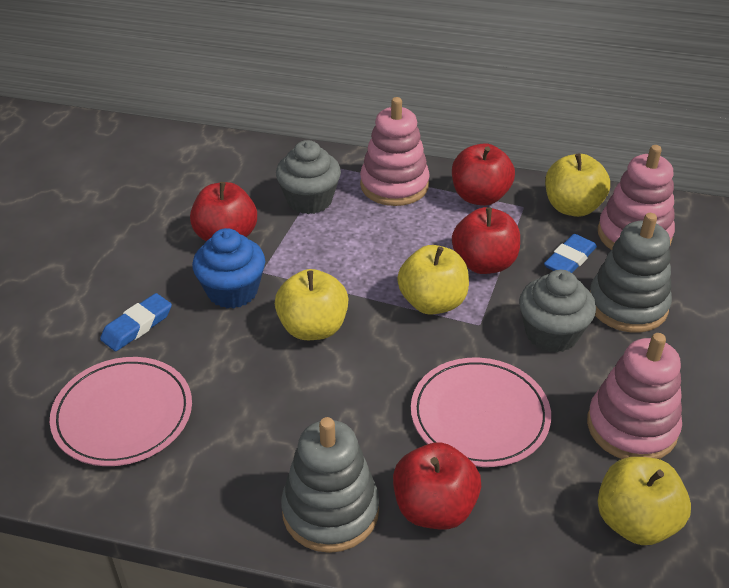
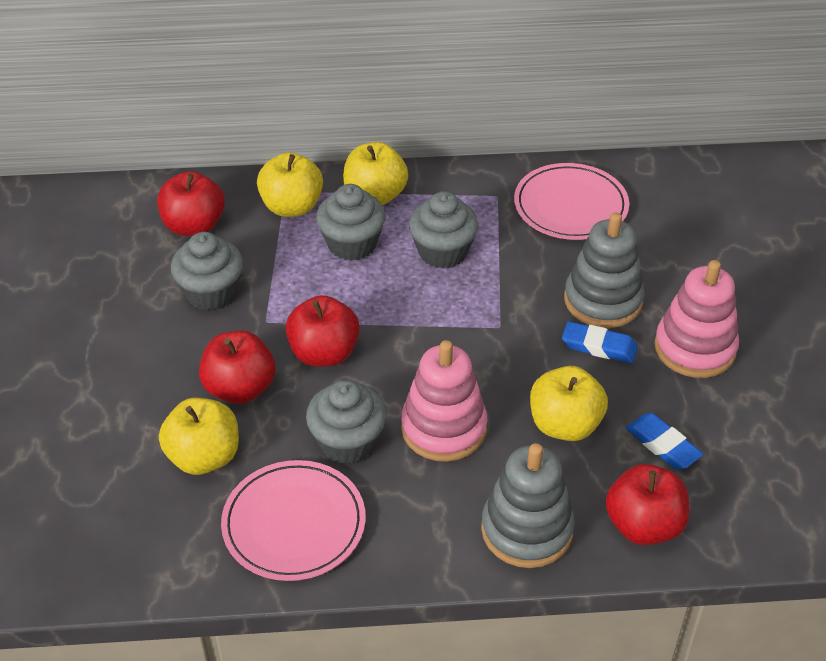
blue cupcake: 1 -> 0
grey cupcake: 2 -> 4
pink stacking toy: 3 -> 2

